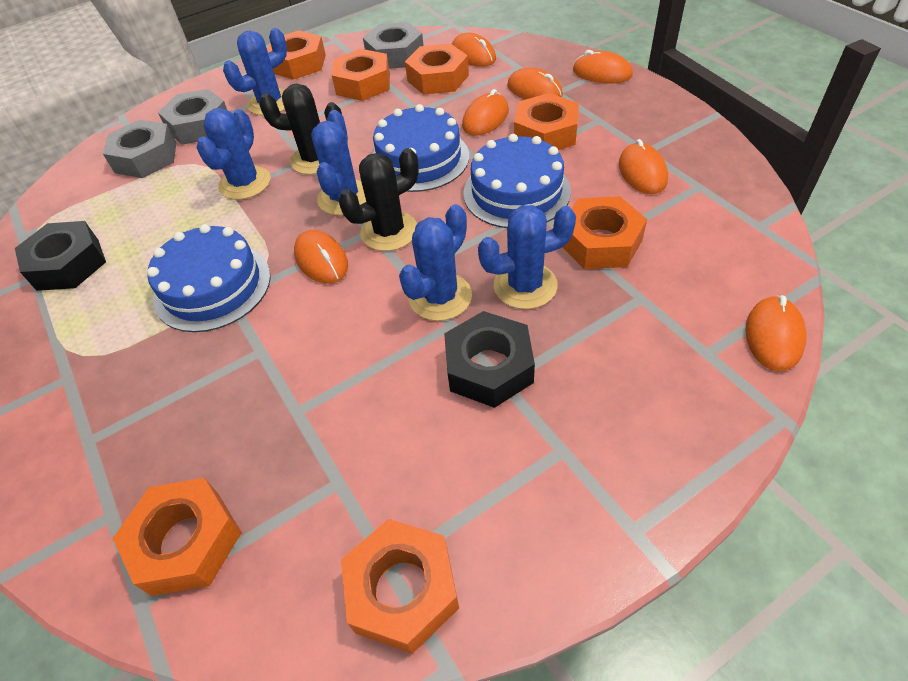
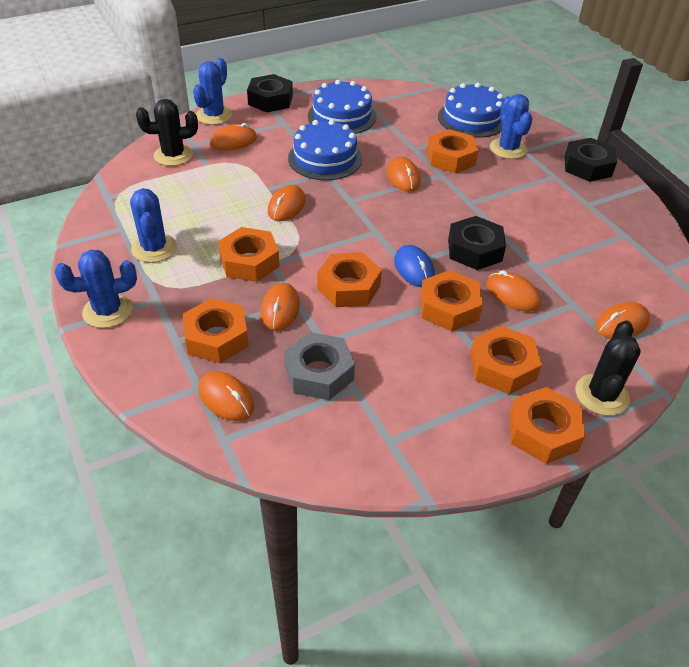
black nut: 2 -> 3
blue cactus: 5 -> 4
blue mouse: 0 -> 1
grey nut: 3 -> 1

